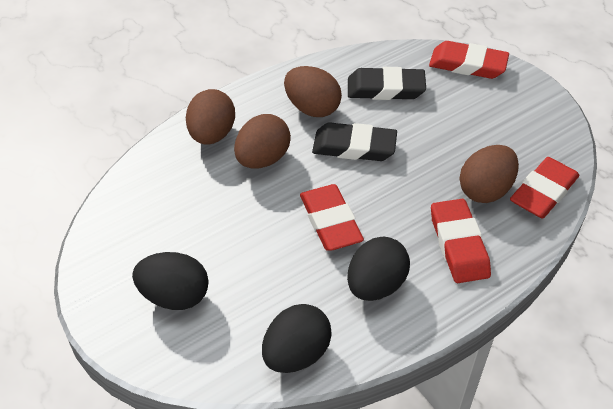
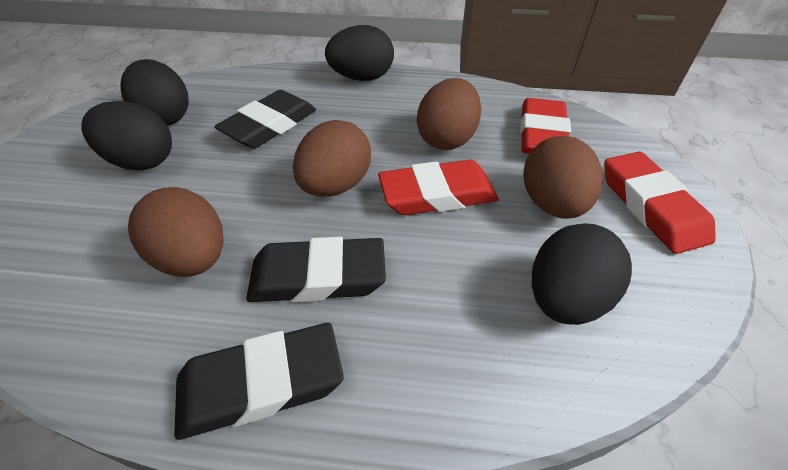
black egg: 3 -> 4
black eraser: 2 -> 3
red eraser: 4 -> 3

